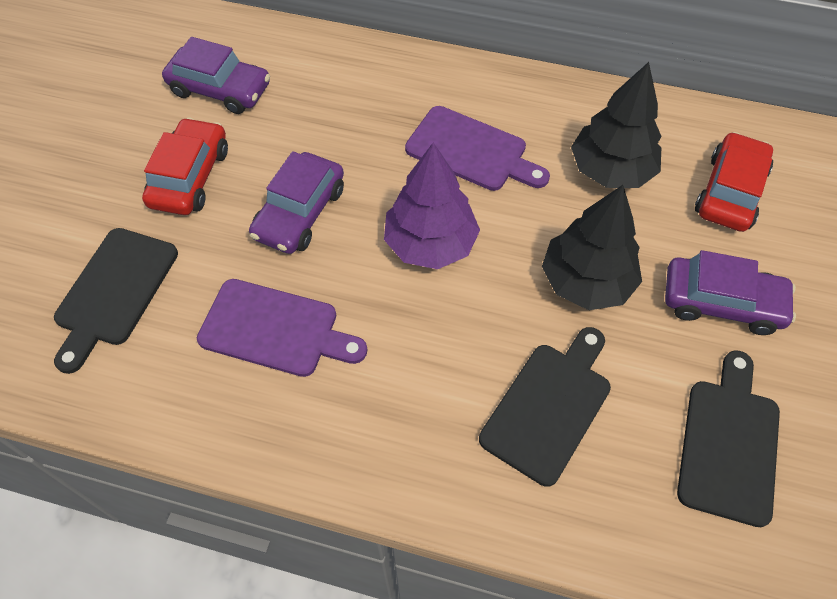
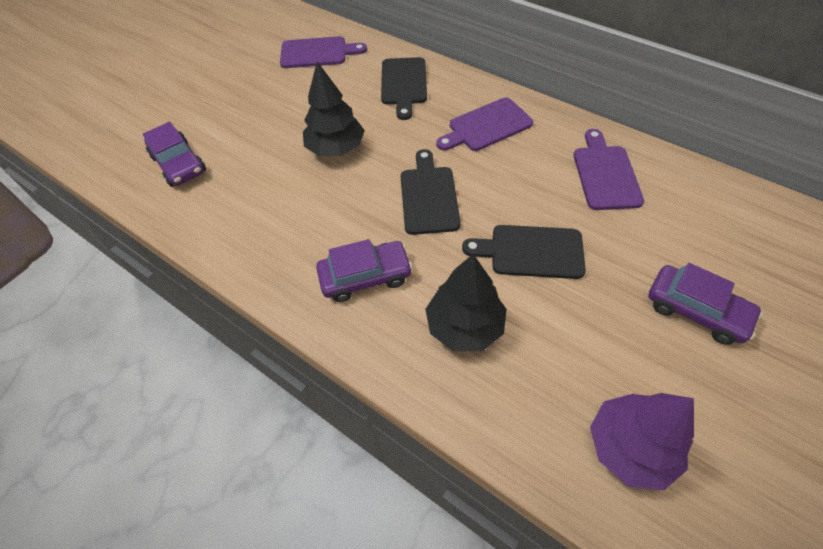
purple cutting board: 2 -> 3
red car: 2 -> 0

